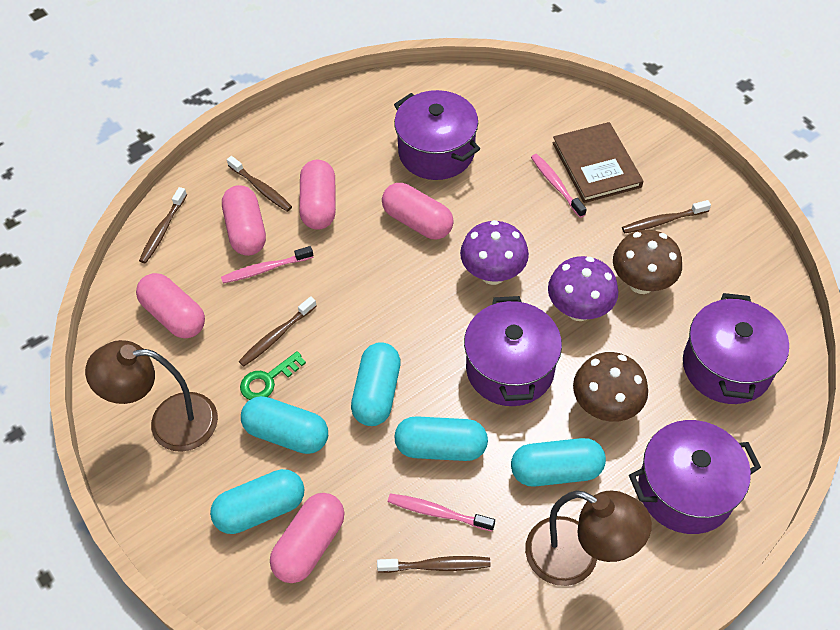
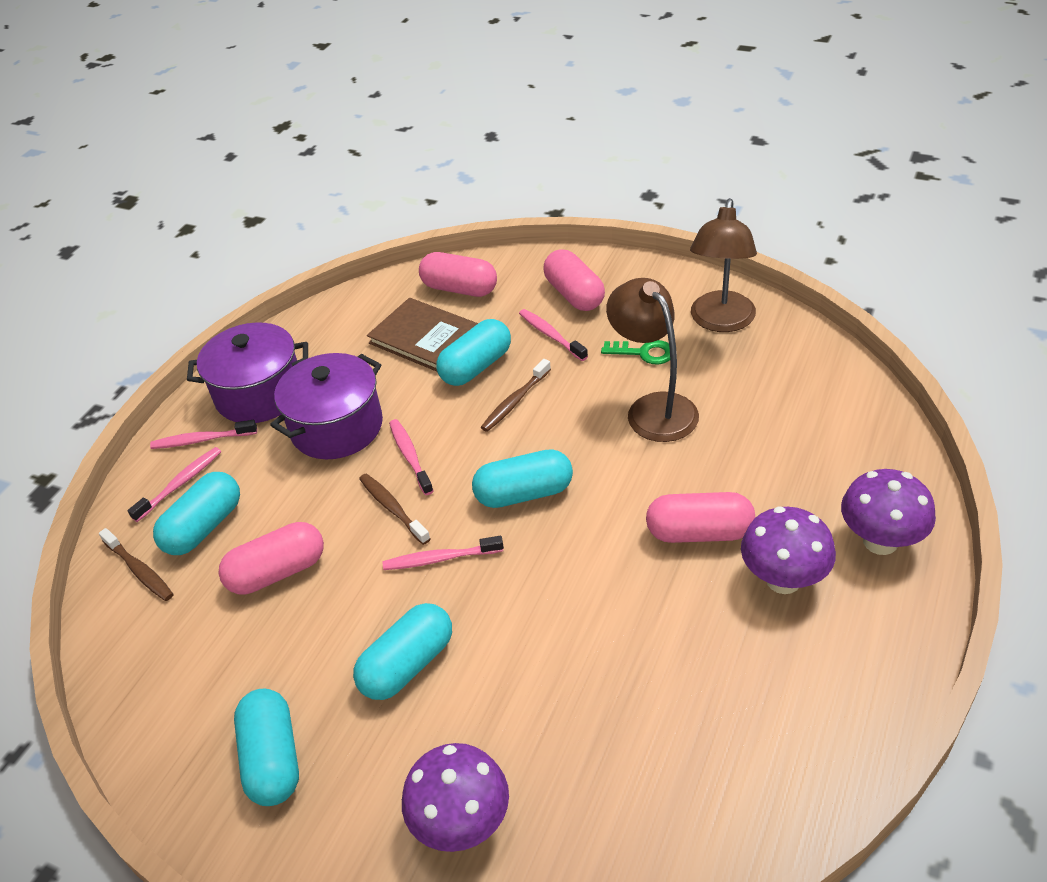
brown mushroom: 2 -> 0
brown toothbrush: 5 -> 3
pink capsule: 5 -> 4
pink toothbrush: 3 -> 5
purple mushroom: 2 -> 3
purple pot: 4 -> 2

